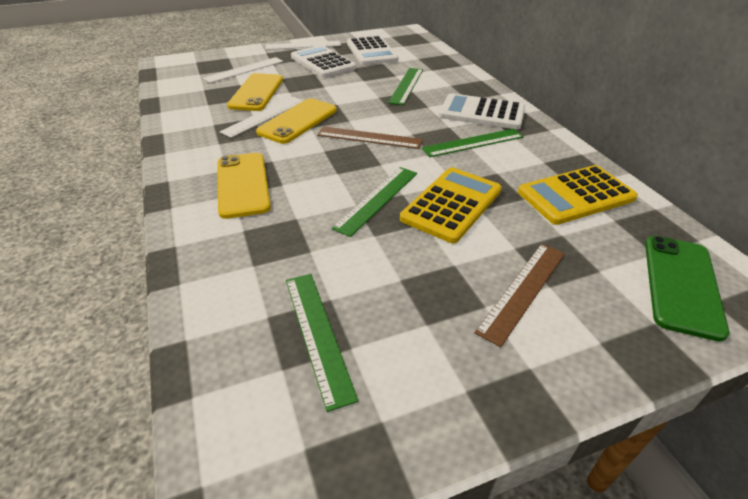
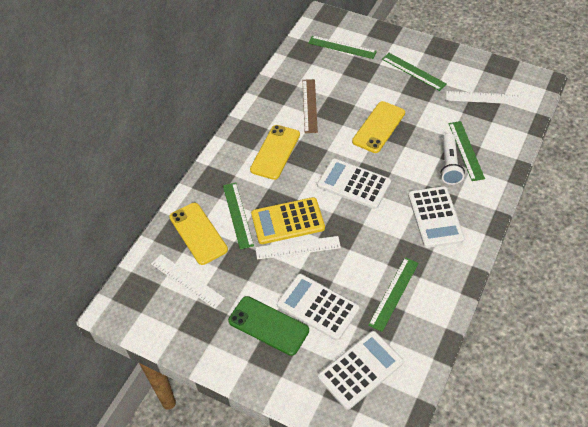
brown ruler: 2 -> 1
green ruler: 4 -> 5
white calculator: 3 -> 4
white flashlight: 0 -> 1
yellow calculator: 2 -> 1

